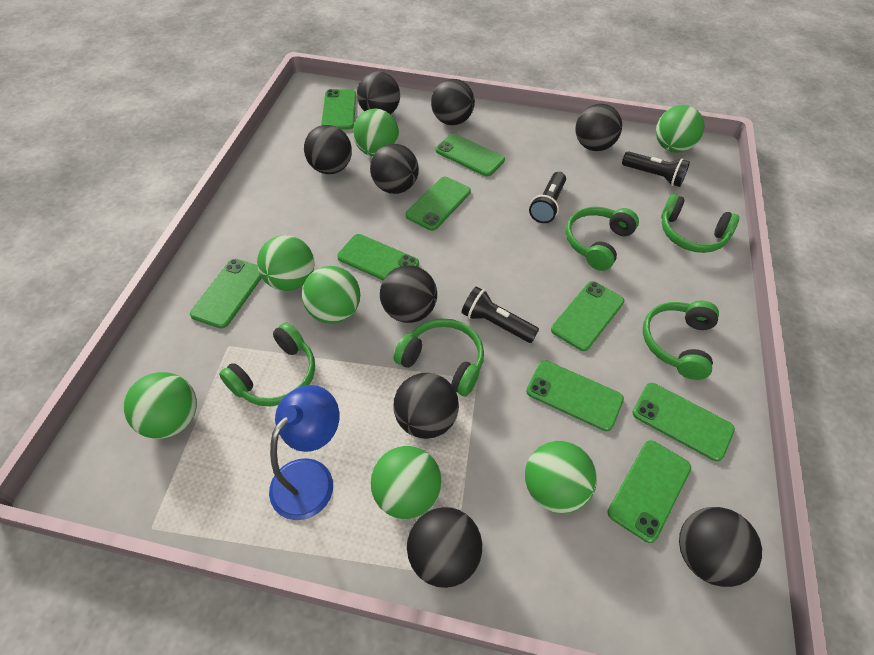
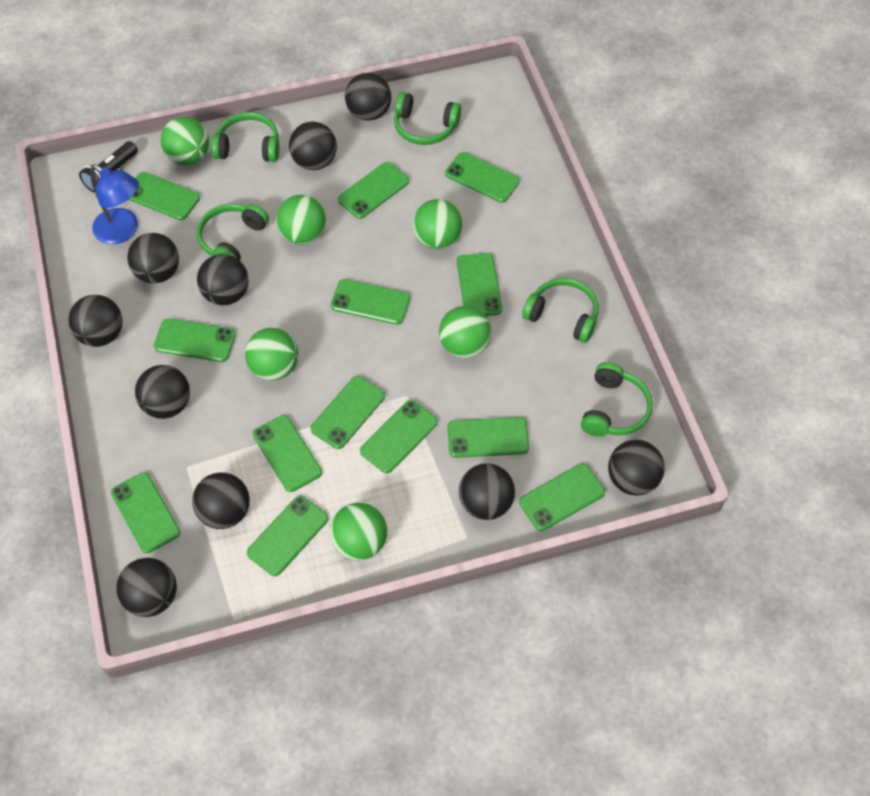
black ball: 9 -> 10
black flashlight: 3 -> 1
green ball: 7 -> 6
green phone: 9 -> 13

